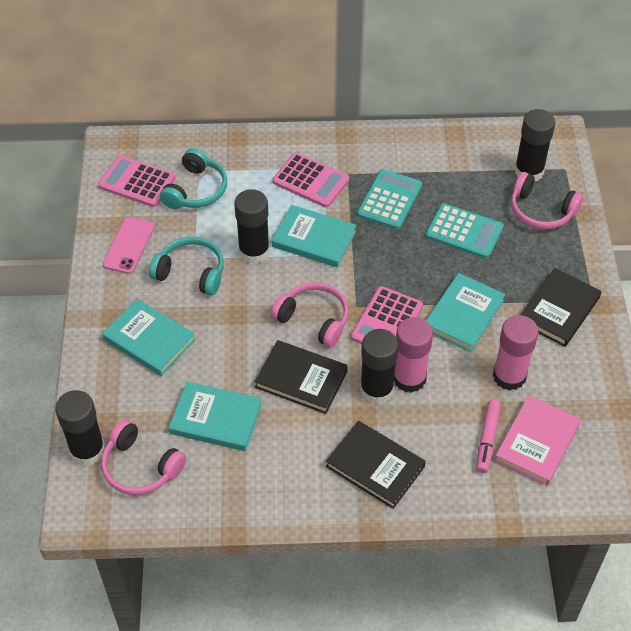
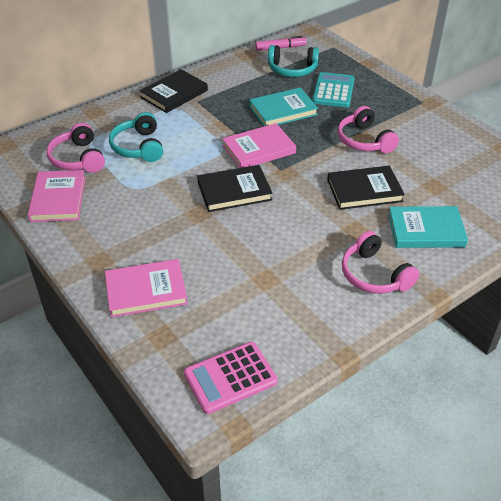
black glue stick: 4 -> 0
pink book: 1 -> 3
pink calculator: 3 -> 1
pink glue stick: 2 -> 0
pink phone: 1 -> 0
turquoise book: 4 -> 2
turquoise calculator: 2 -> 1

